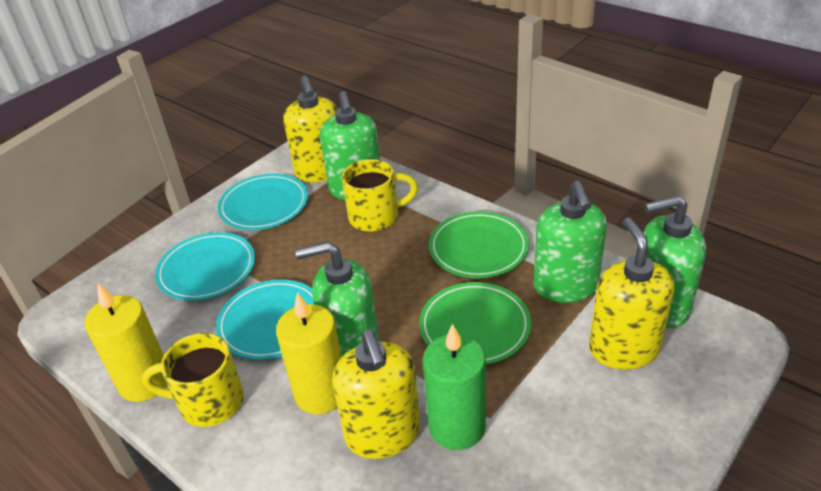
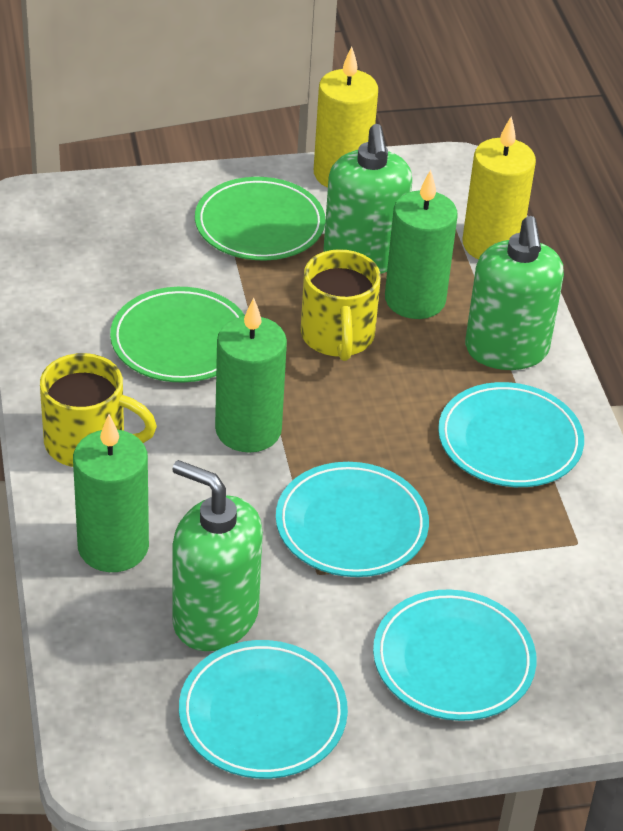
green candle: 1 -> 3
green soap dispenser: 4 -> 3
turquoise plate: 3 -> 4
yellow soap dispenser: 3 -> 0

